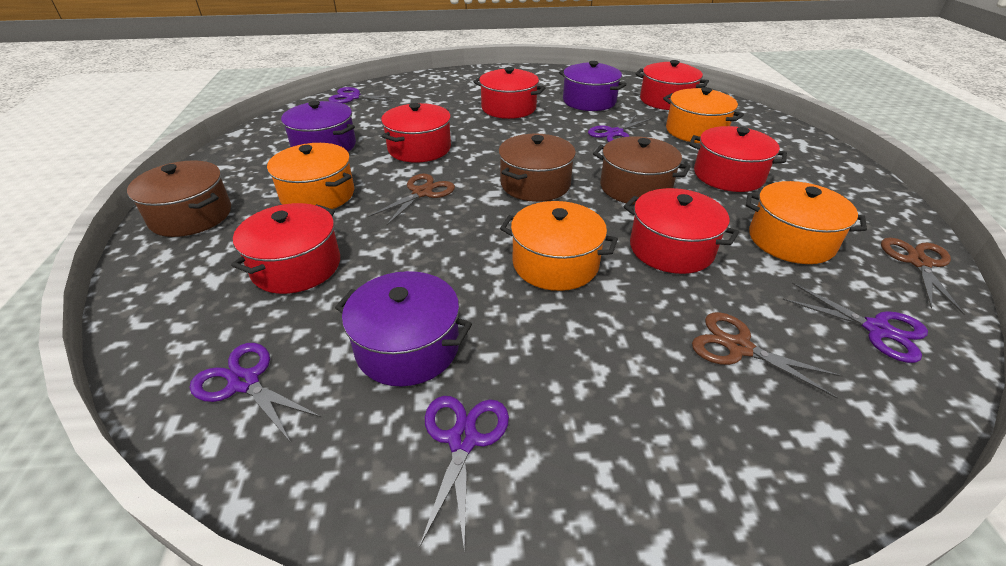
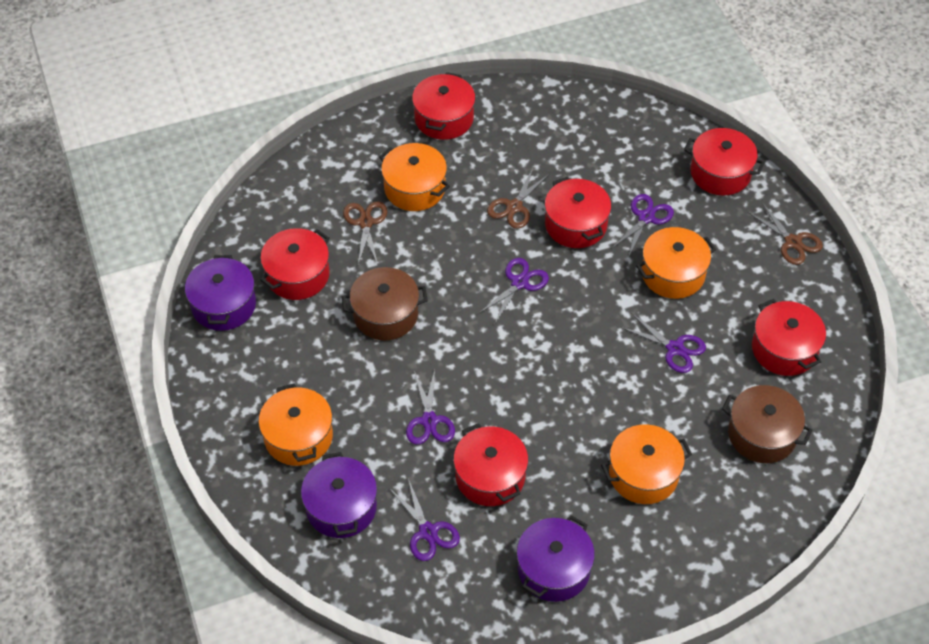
brown pot: 3 -> 2

